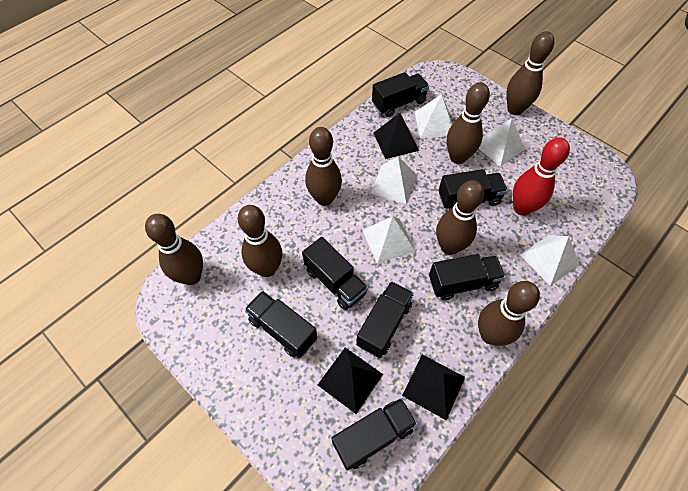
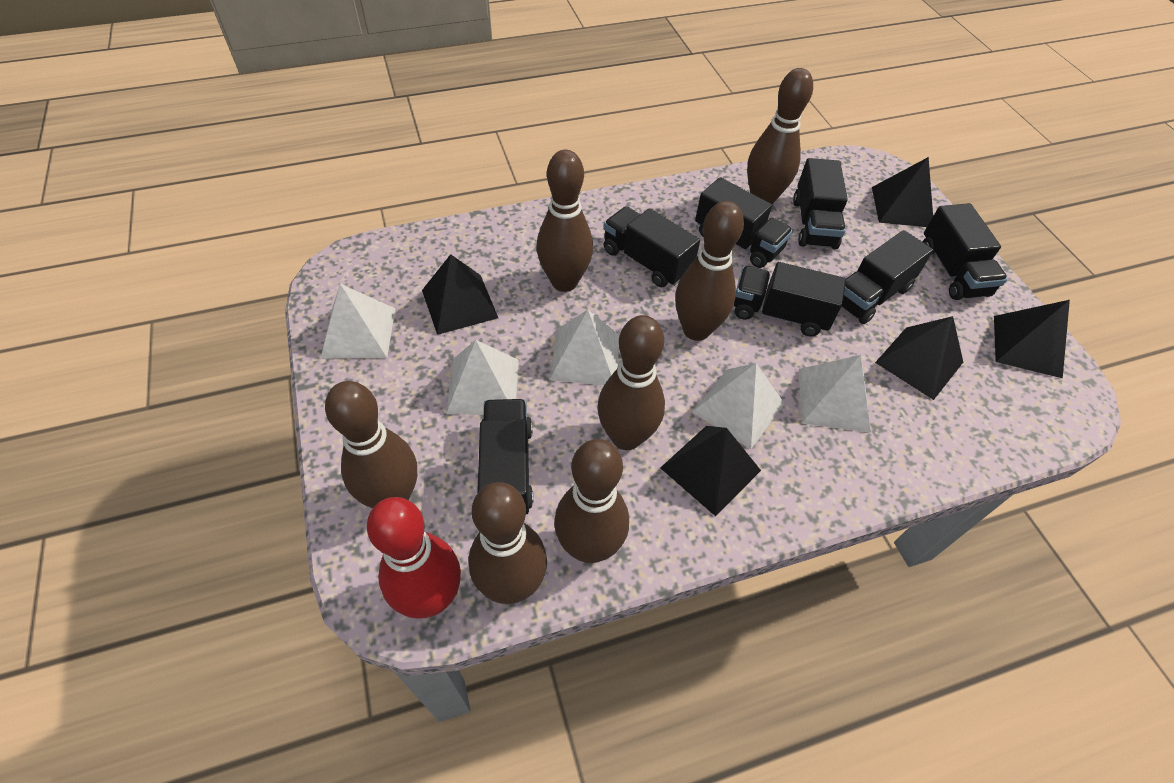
black pyramid: 3 -> 5

